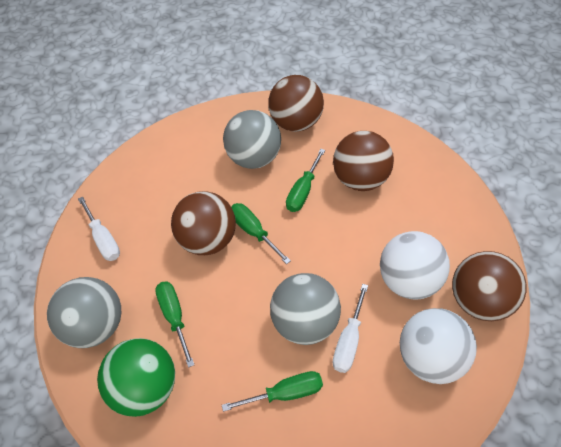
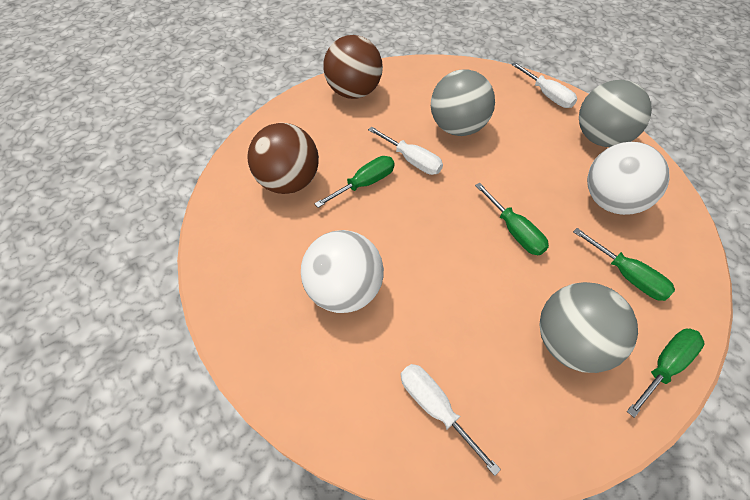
brown ball: 4 -> 2
green ball: 1 -> 0
white screwdriver: 2 -> 3

